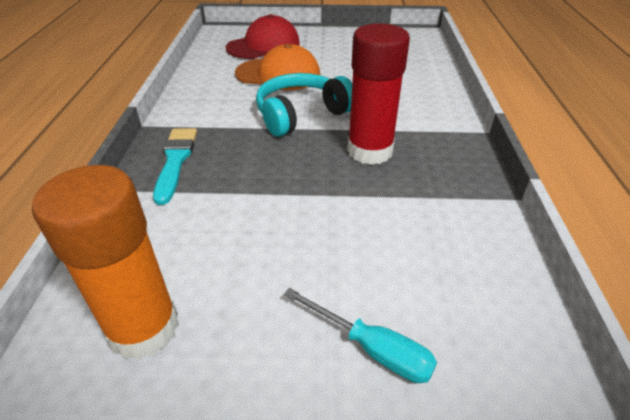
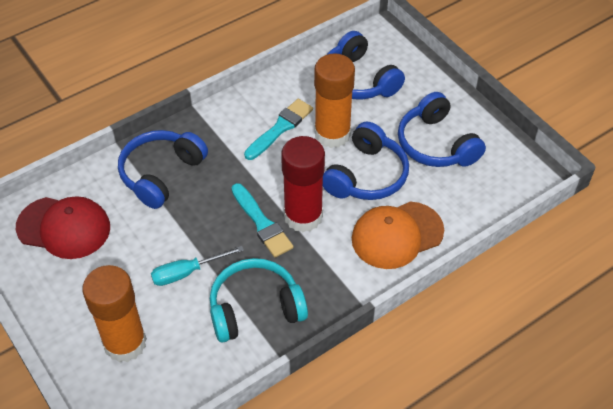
blue headphones: 0 -> 4
orange glue stick: 1 -> 2
turquoise brush: 1 -> 2

